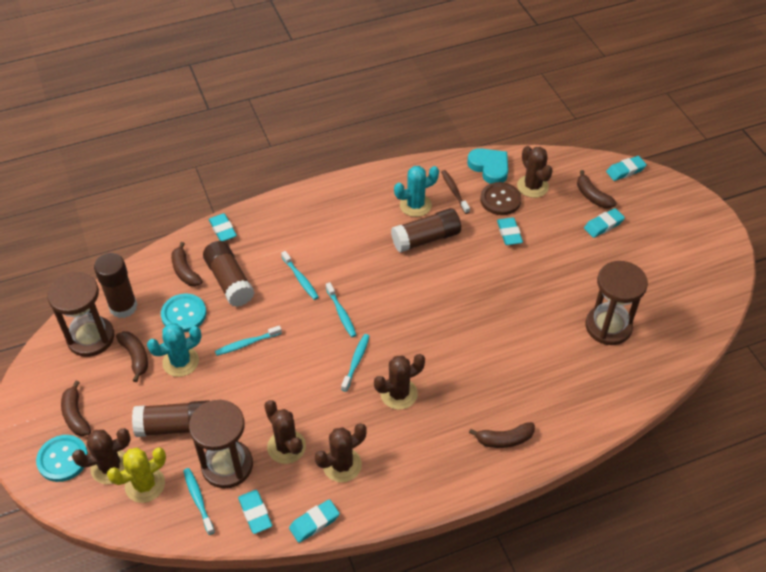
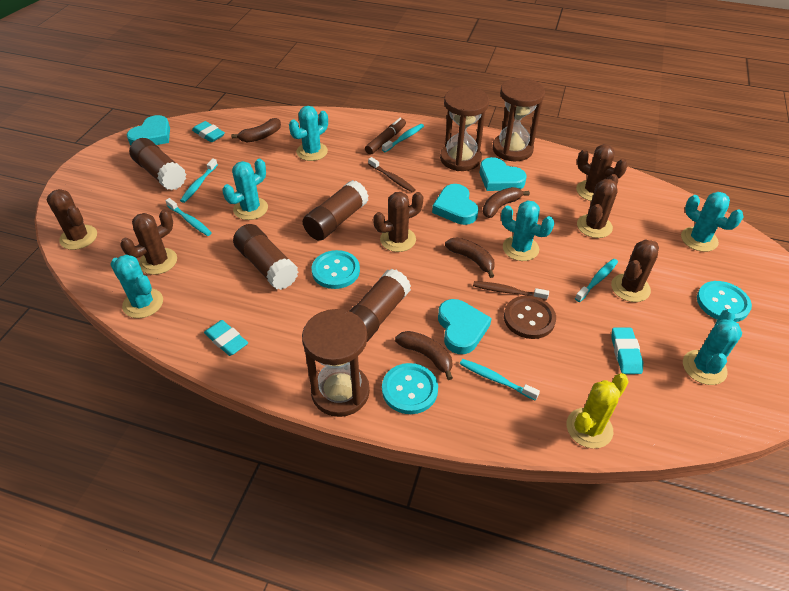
brown banana: 5 -> 4
brown cactus: 5 -> 6
brown marker: 0 -> 1
brown toothbrush: 1 -> 2
turquoise button: 2 -> 3
turquoise cactus: 2 -> 6
turquoise eraser: 6 -> 3
turquoise heart: 1 -> 4

